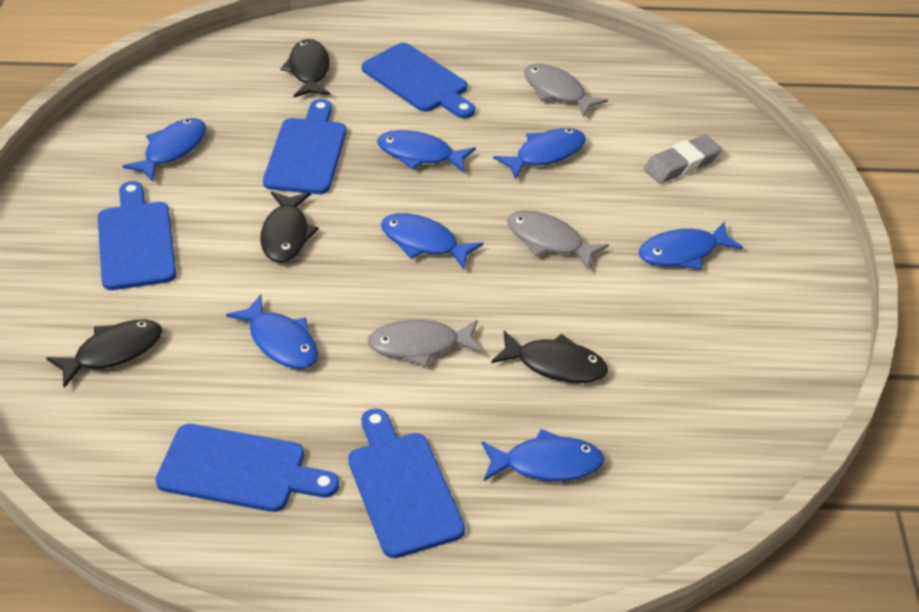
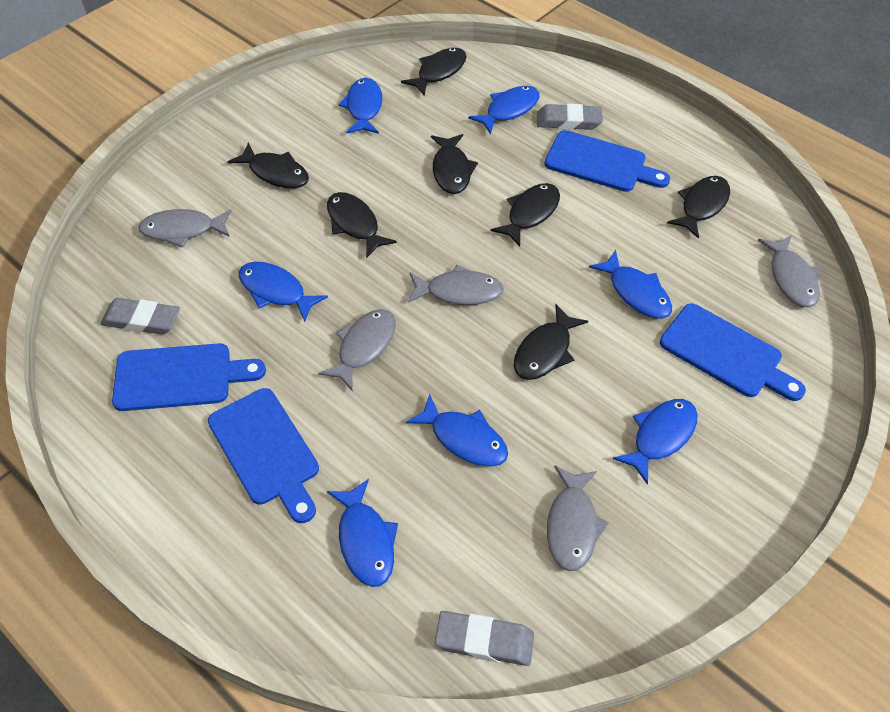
black fish: 4 -> 7
blue cutting board: 5 -> 4
grey eraser: 1 -> 3
grey fish: 3 -> 5

